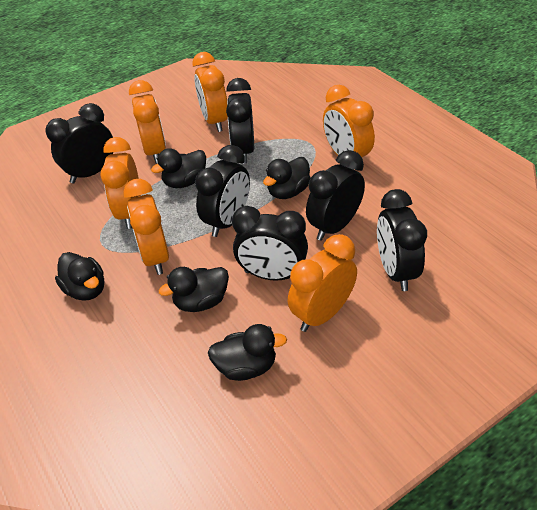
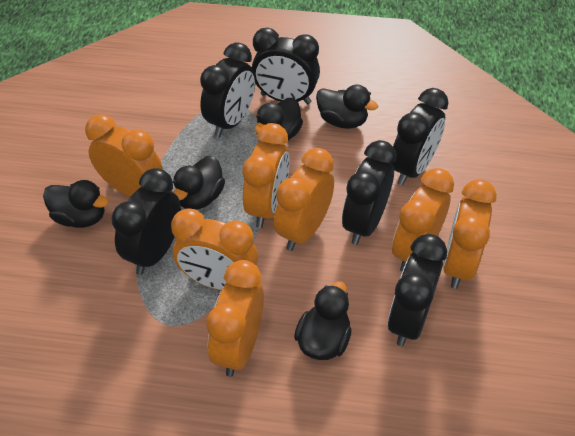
orange clock: 6 -> 7

